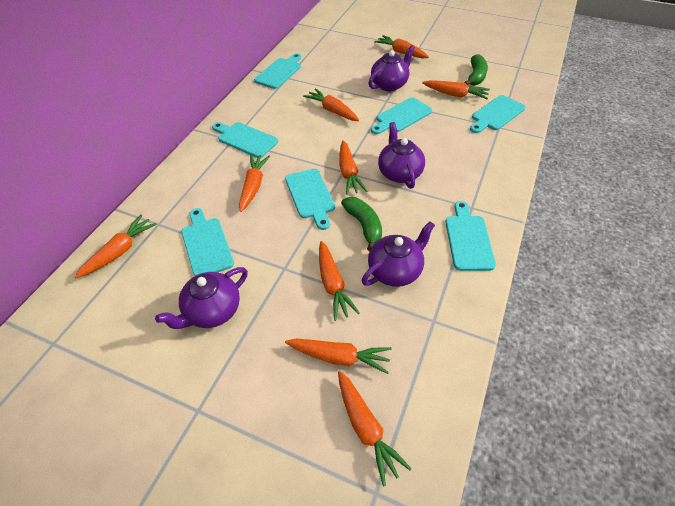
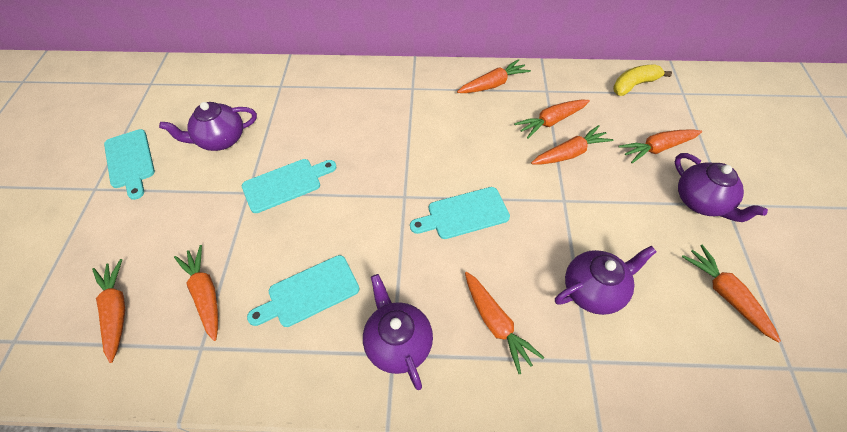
green banana: 2 -> 0
orange carrot: 9 -> 8
turquoise cutting board: 7 -> 4
yellow banana: 0 -> 1

